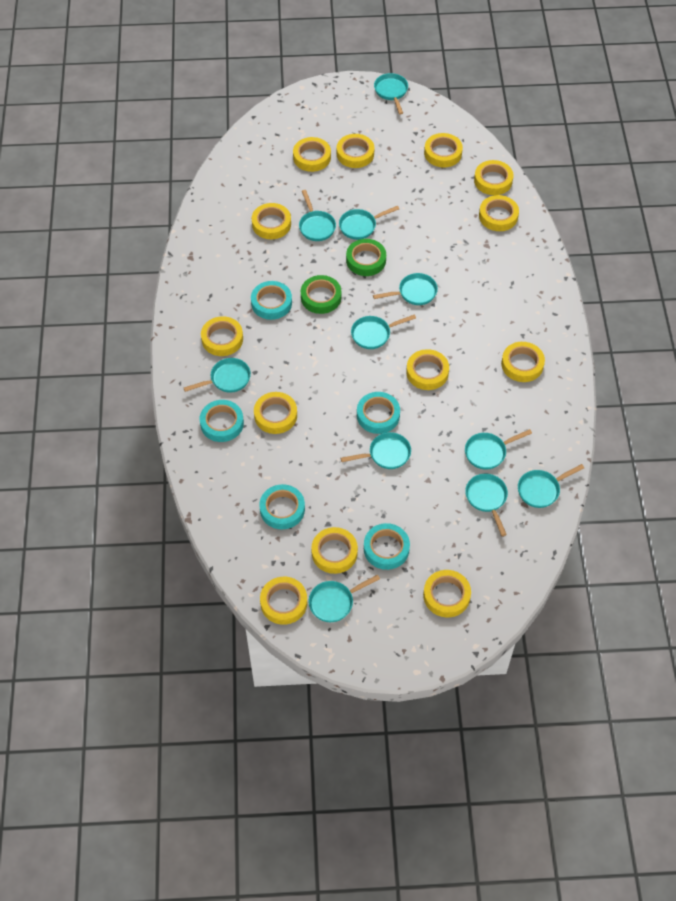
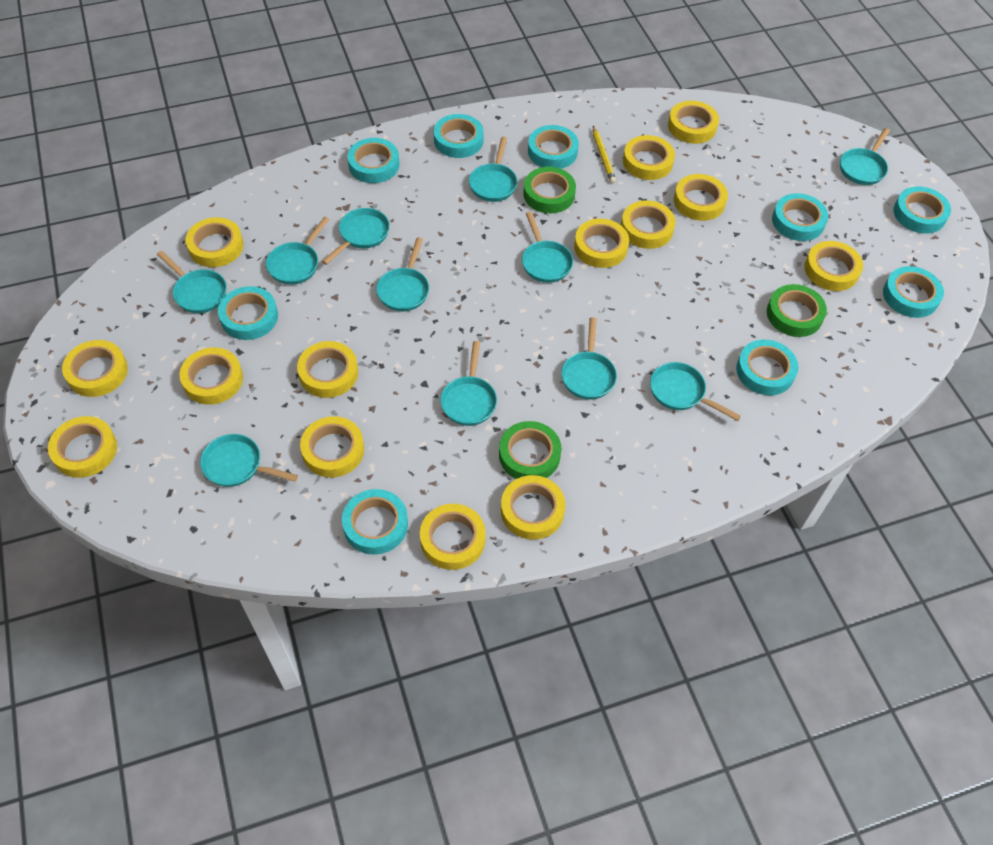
green tape: 2 -> 3
turquoise tape: 5 -> 9
yellow pencil: 0 -> 1
yellow tape: 13 -> 14

